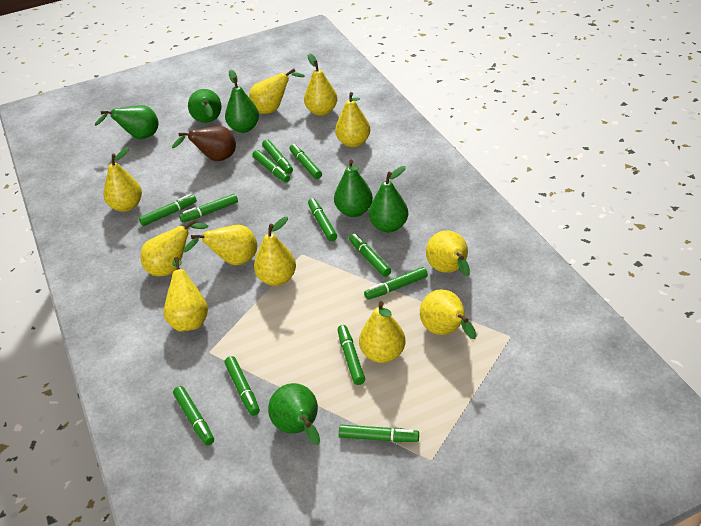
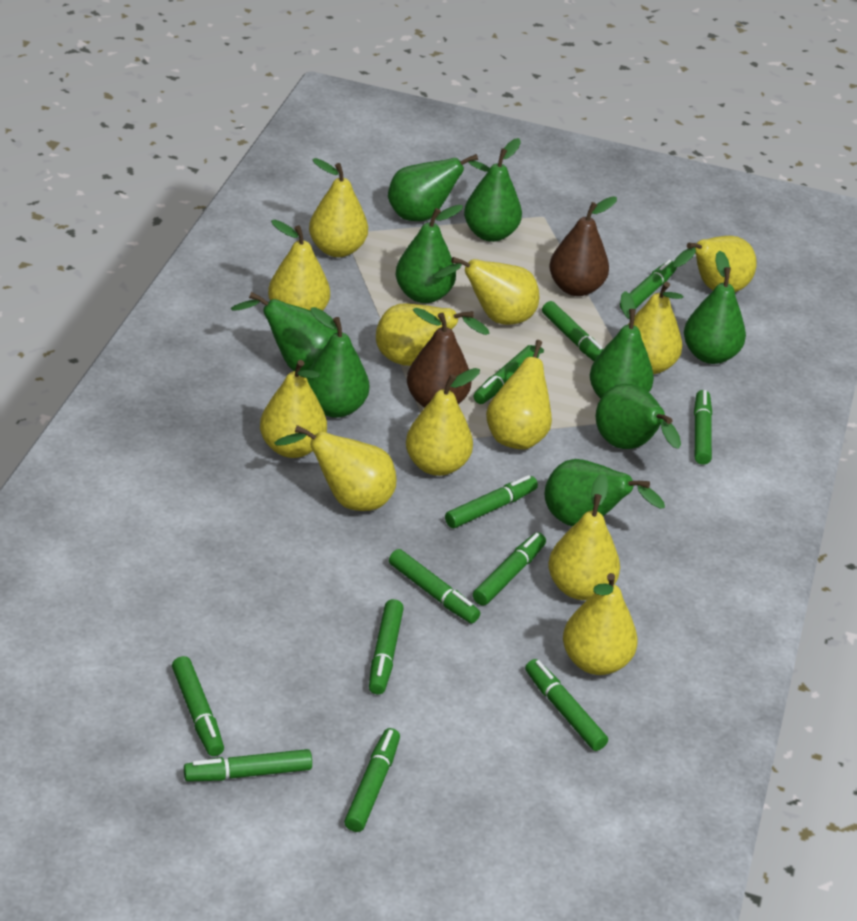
brown pear: 1 -> 2
green pear: 6 -> 9
yellow pear: 11 -> 12

